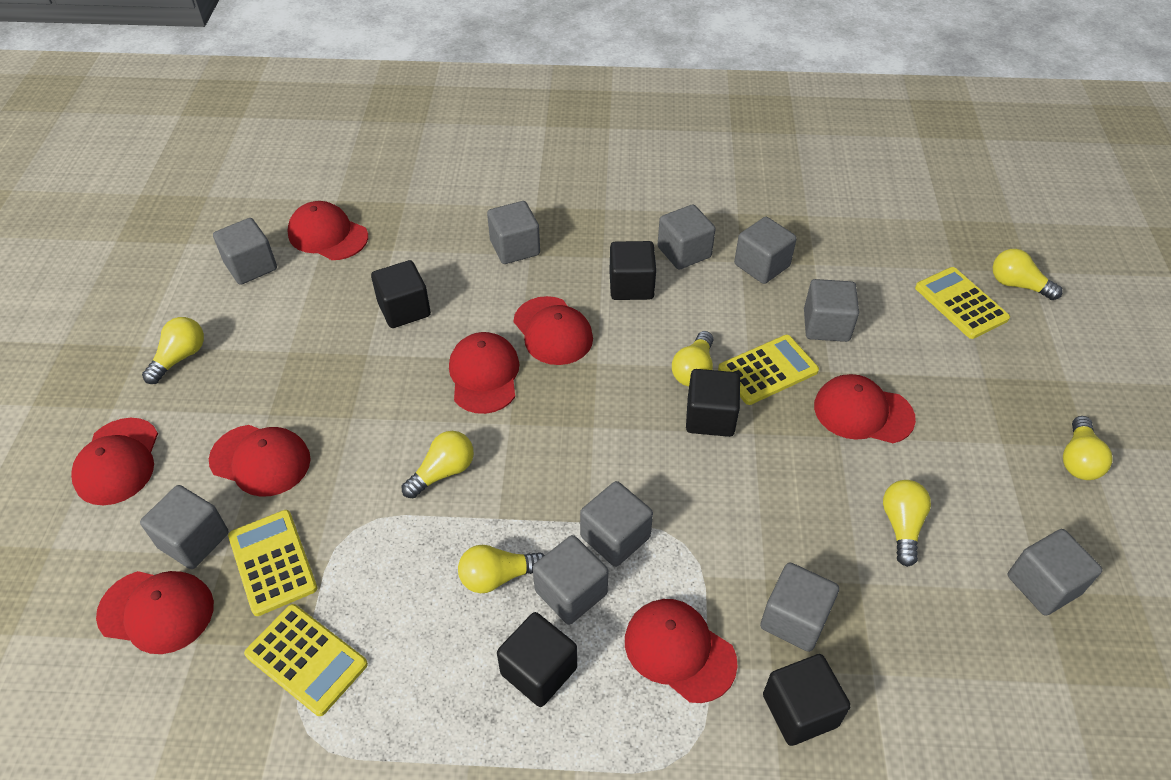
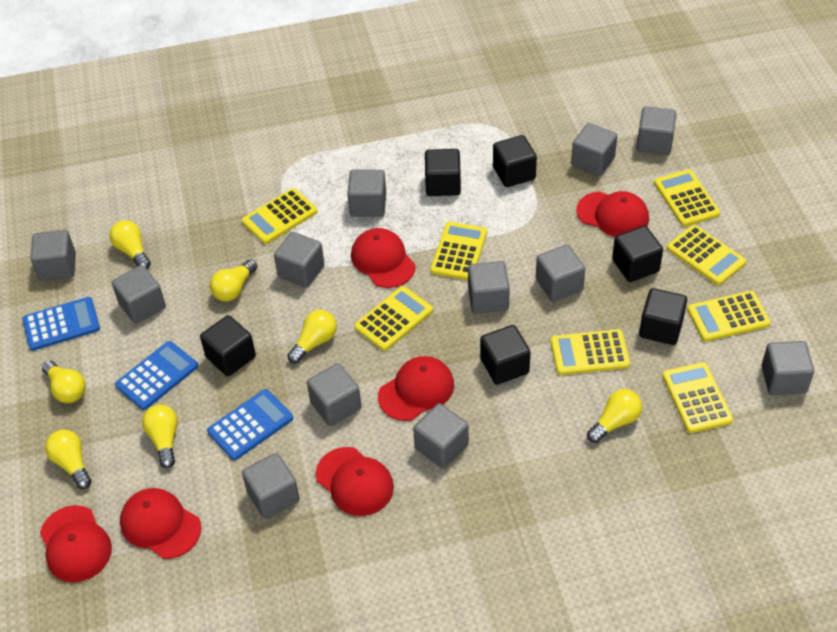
black cube: 5 -> 6
blue calculator: 0 -> 3
grey cube: 10 -> 12
red cap: 8 -> 6
yellow calculator: 4 -> 8

